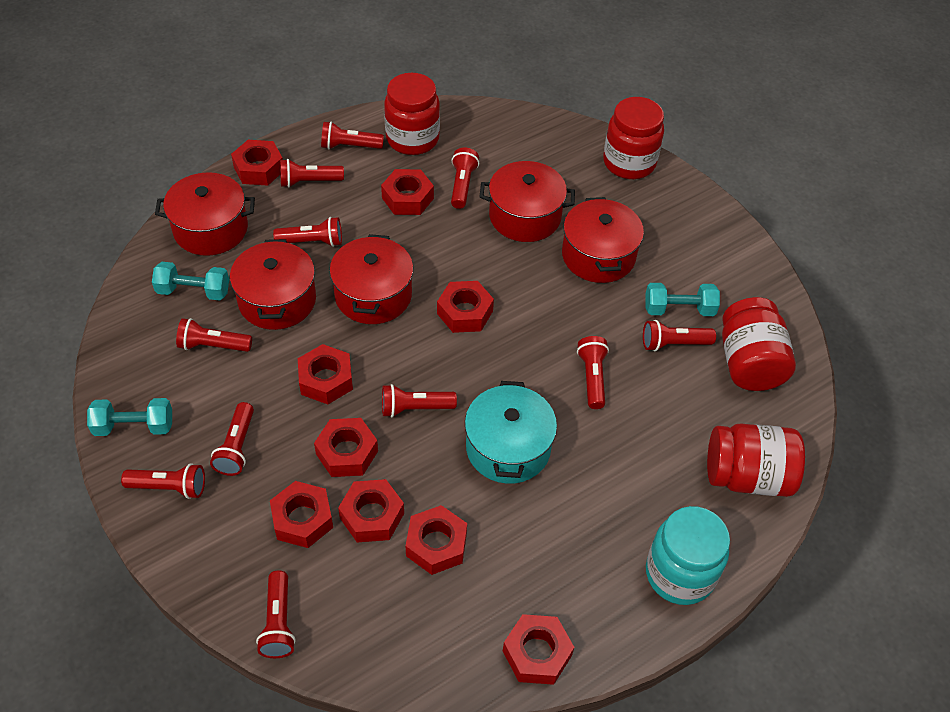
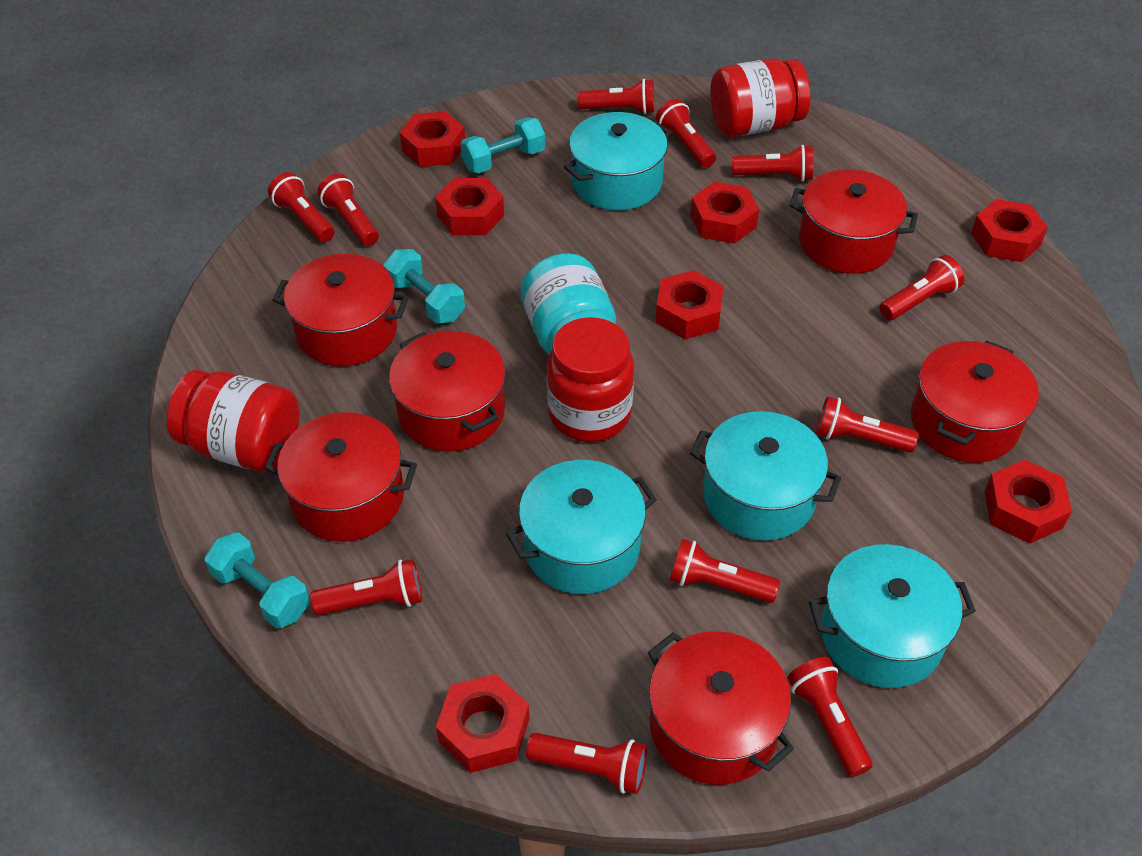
red jar: 4 -> 3
red nut: 9 -> 7
red pot: 5 -> 6
turquoise pot: 1 -> 4

